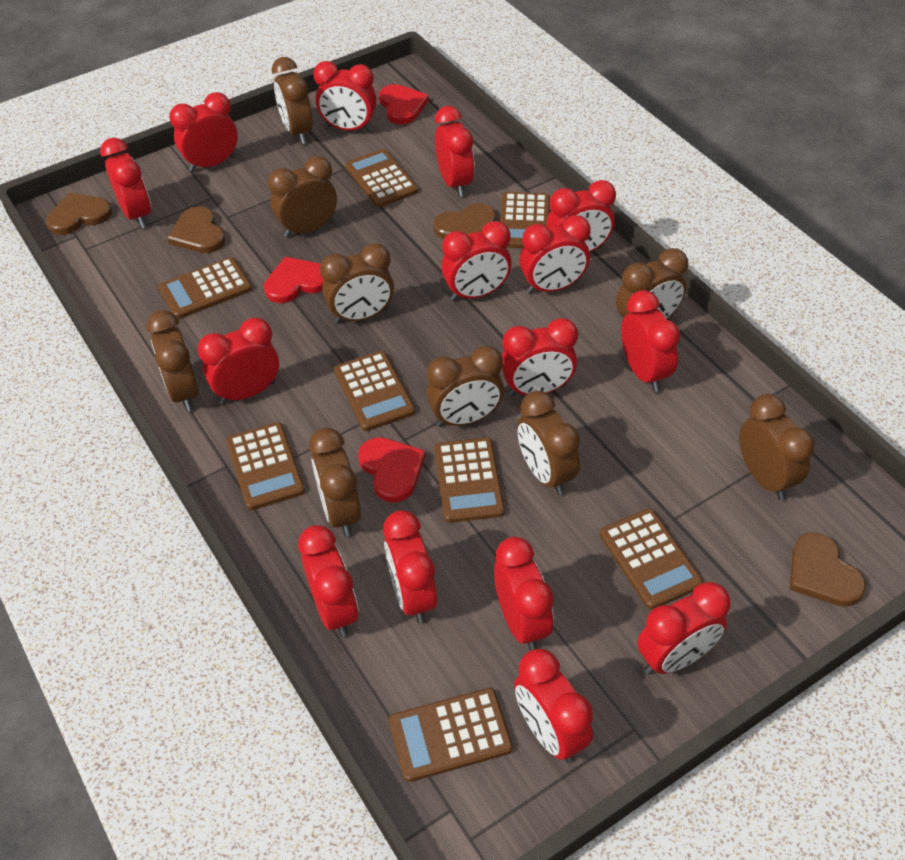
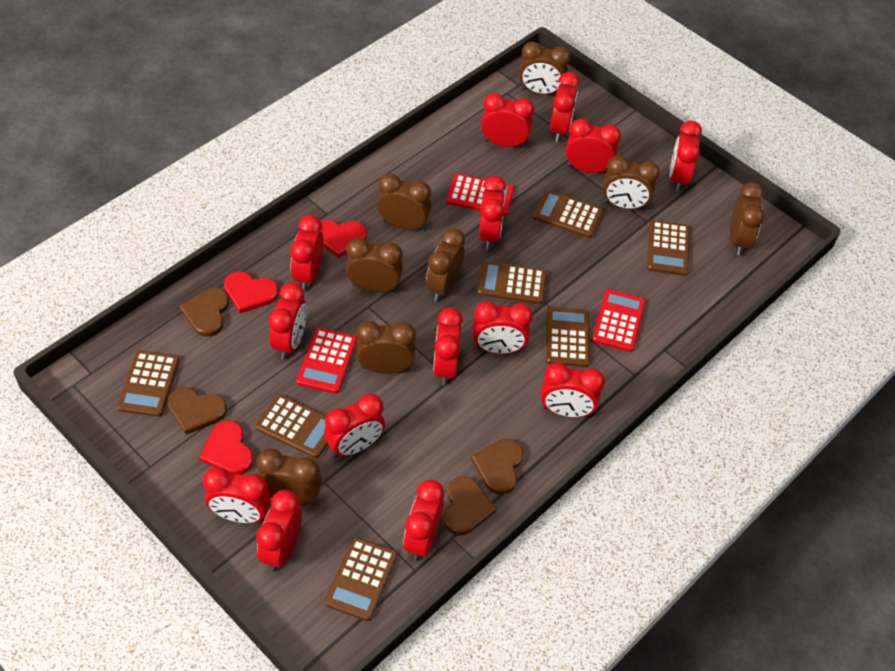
brown calculator: 8 -> 7
brown clock: 9 -> 8
red calculator: 0 -> 3
red clock: 15 -> 14

